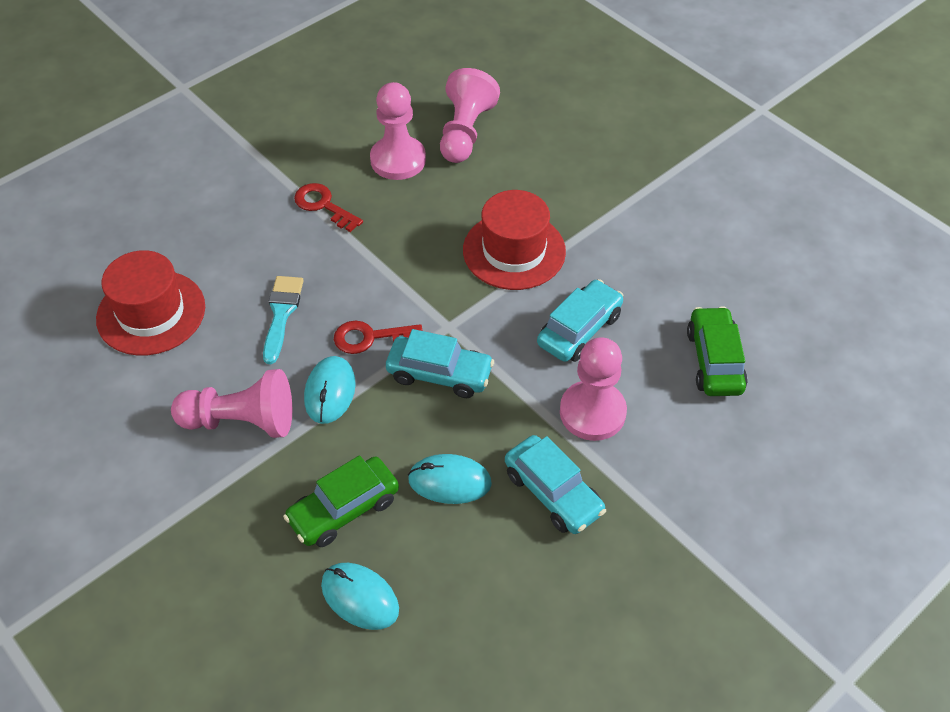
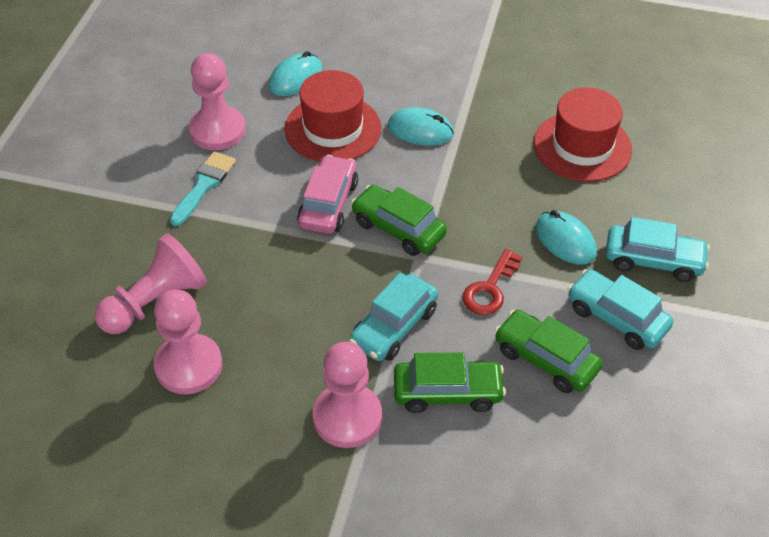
green car: 2 -> 3
pink car: 0 -> 1
red key: 2 -> 1

